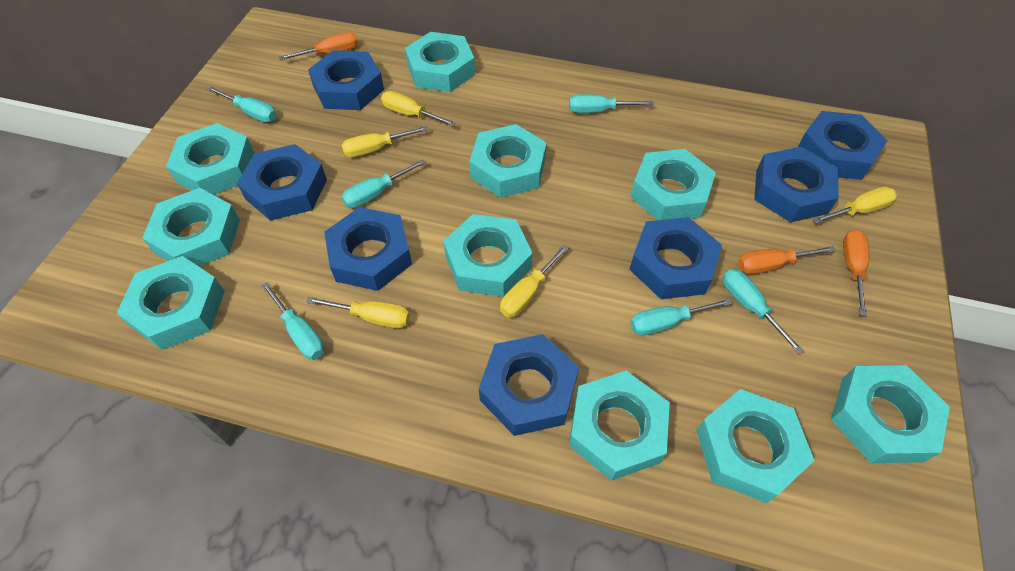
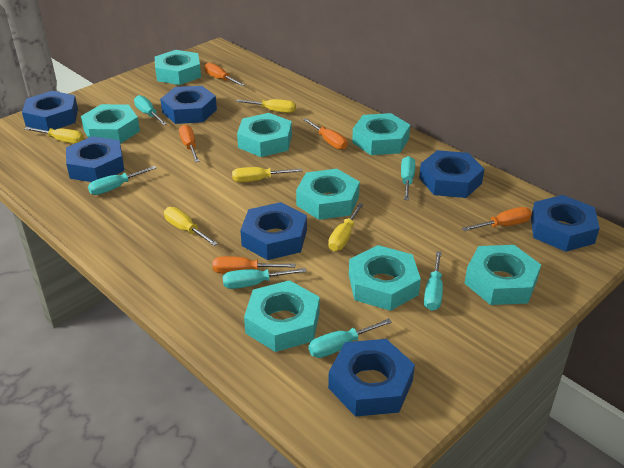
orange screwdriver: 3 -> 5
turquoise nut: 10 -> 8

